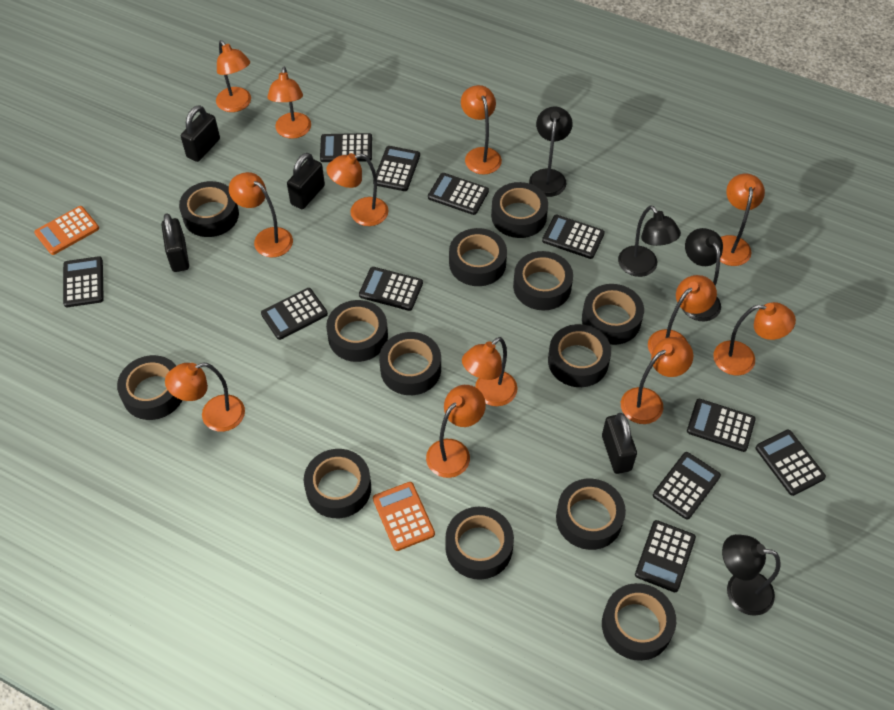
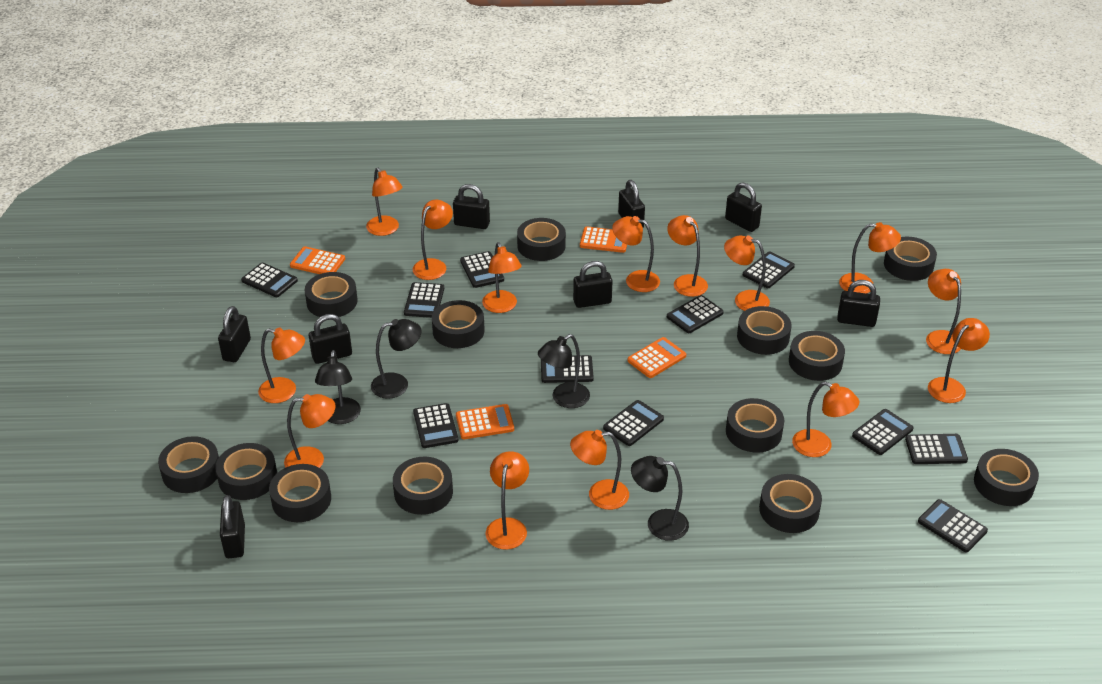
black padlock: 4 -> 8
orange calculator: 2 -> 4
orange lamp: 12 -> 14

